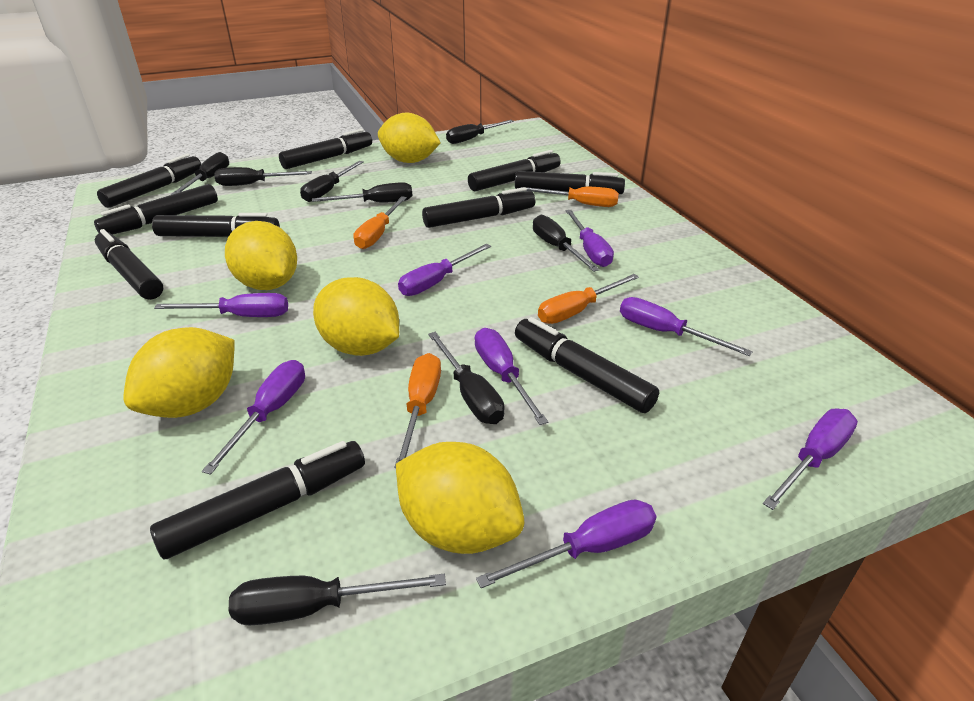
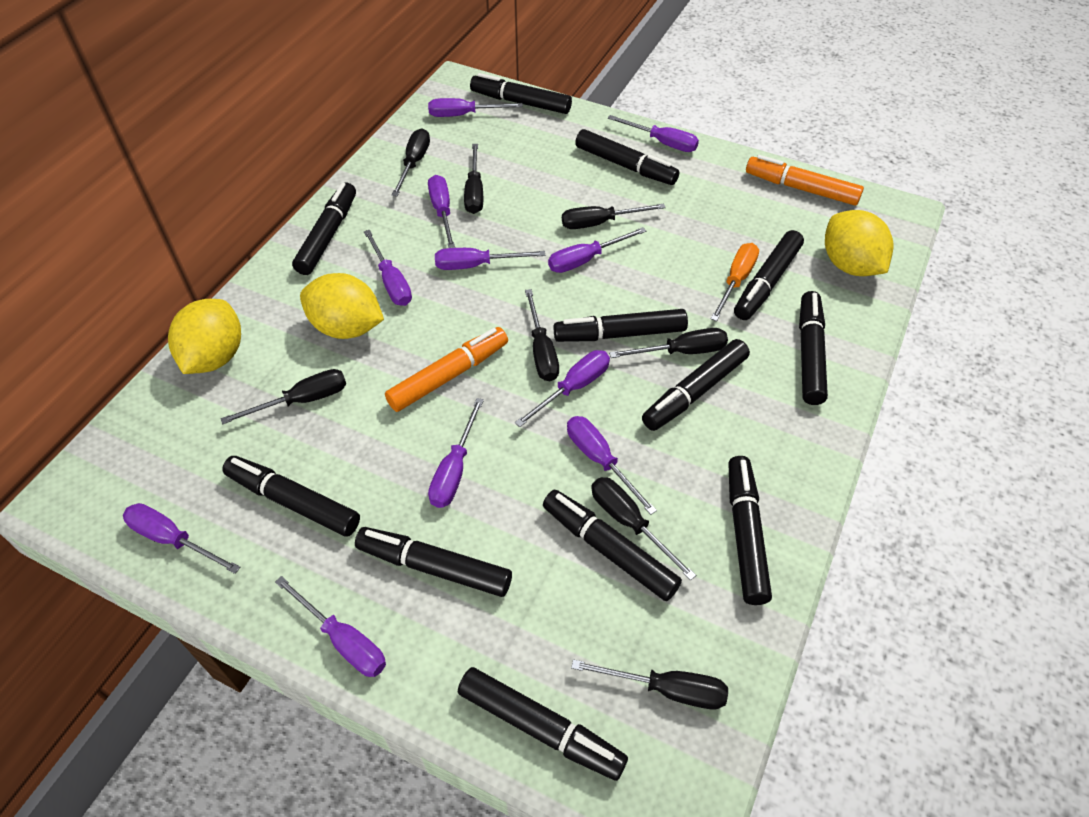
black marker: 10 -> 12
orange marker: 0 -> 2
orange screwdriver: 4 -> 1
purple screwdriver: 8 -> 11
yellow lemon: 5 -> 3

